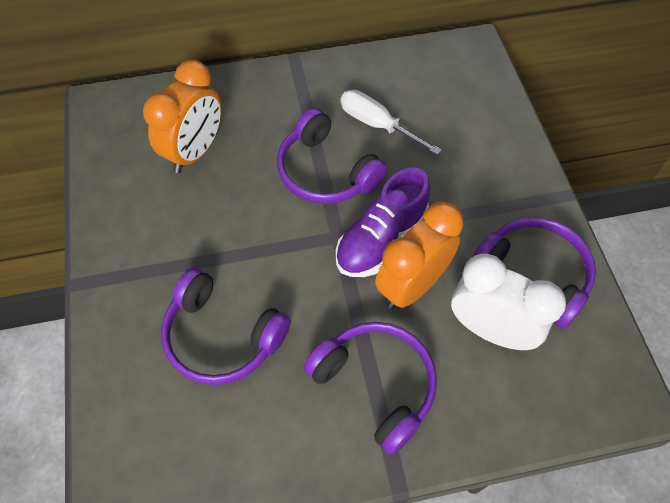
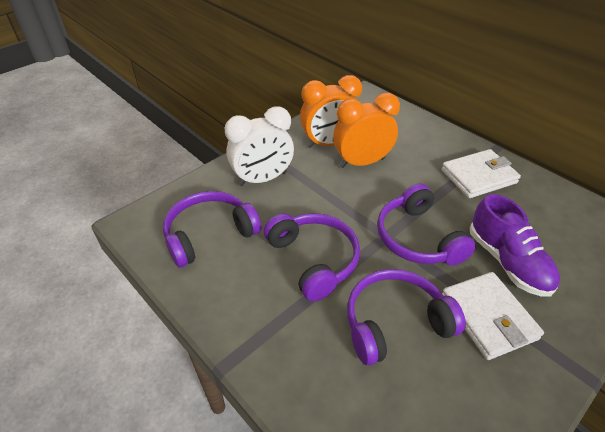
white screwdriver: 1 -> 0
white wallet: 0 -> 2

